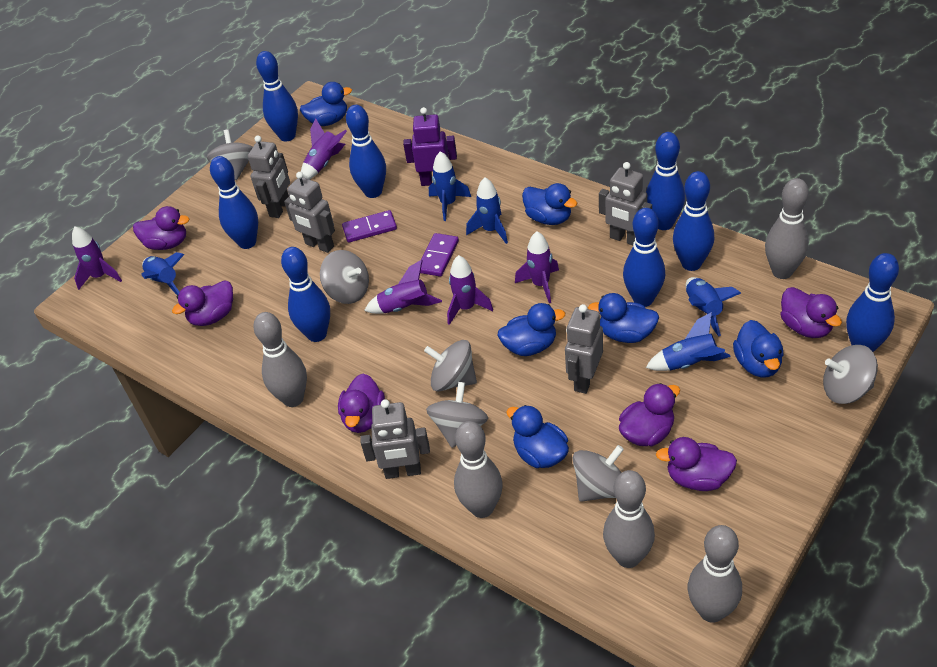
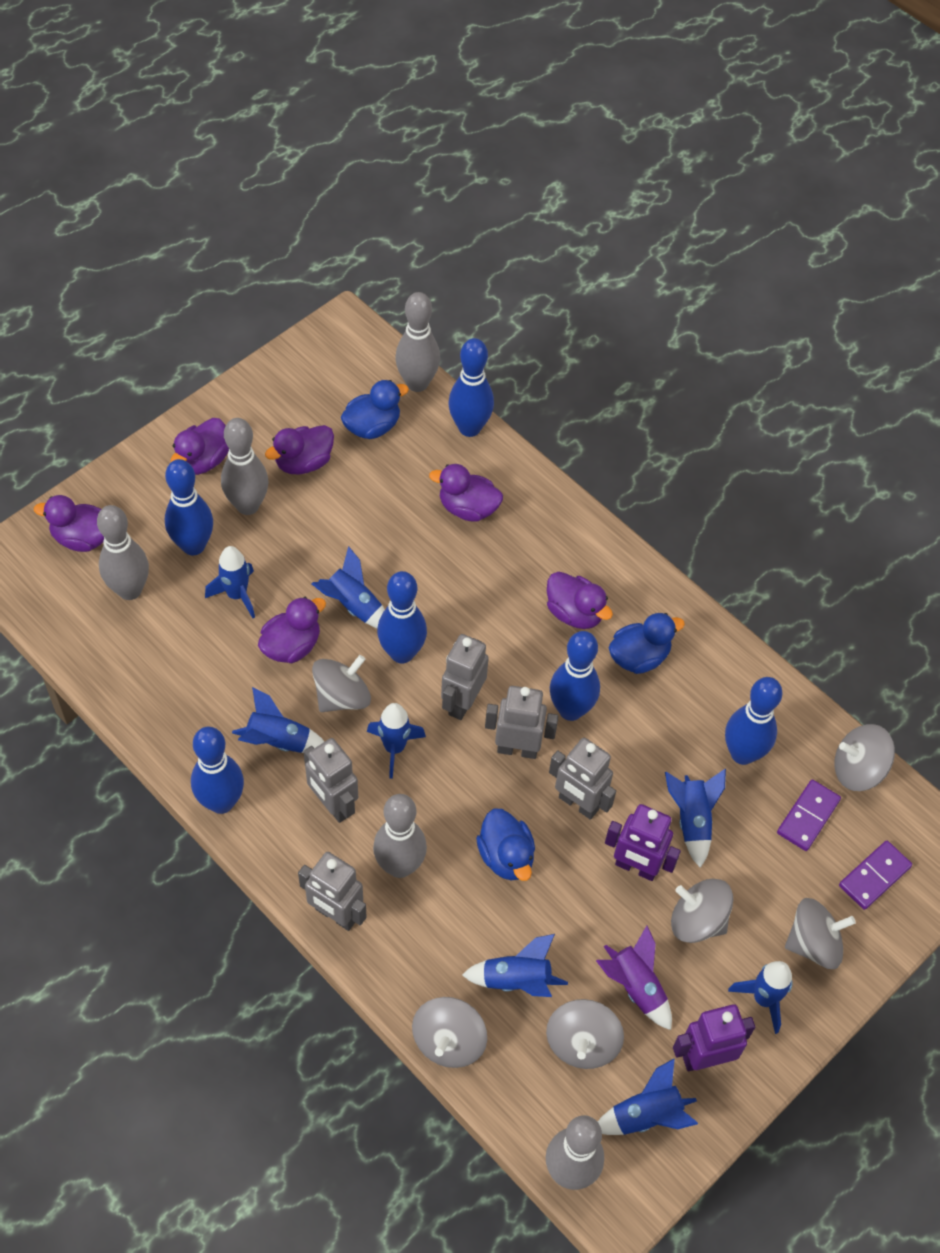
blue bowling pin: 8 -> 6
blue duck: 6 -> 3
blue rocket: 5 -> 8
purple robot: 1 -> 2
purple rocket: 5 -> 1

